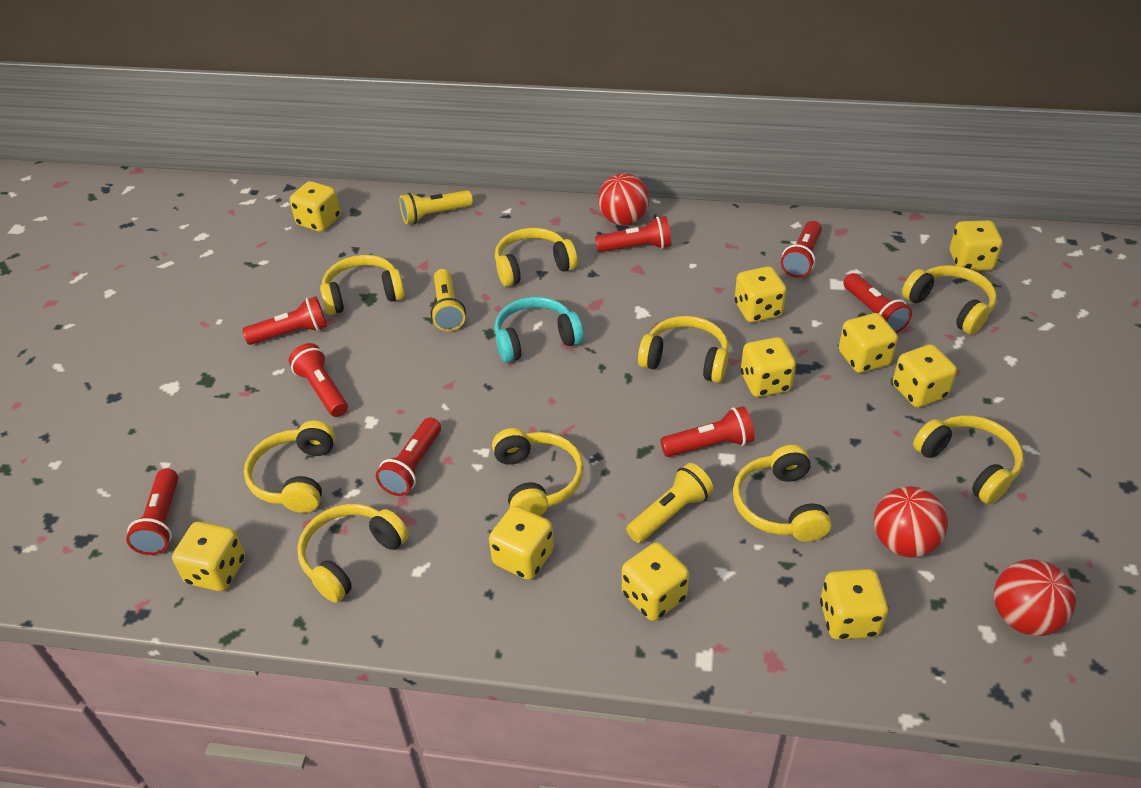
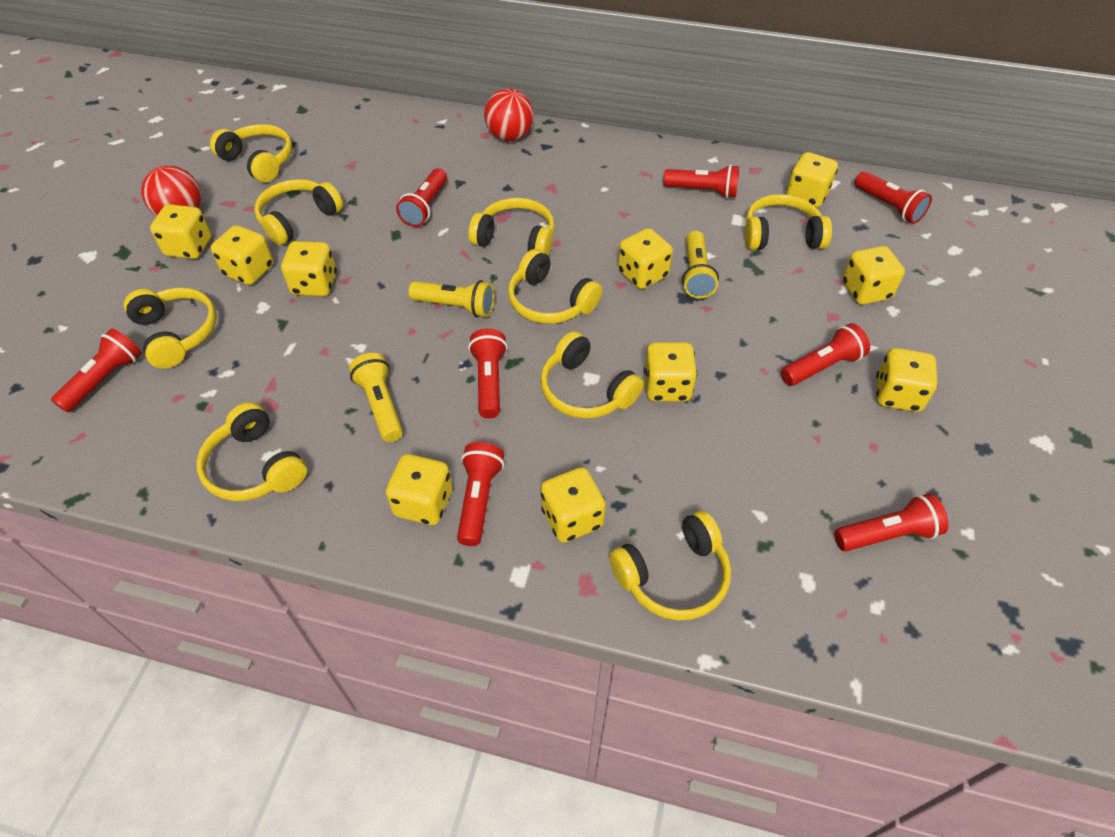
red ball: 3 -> 2
turquoise headphones: 1 -> 0

